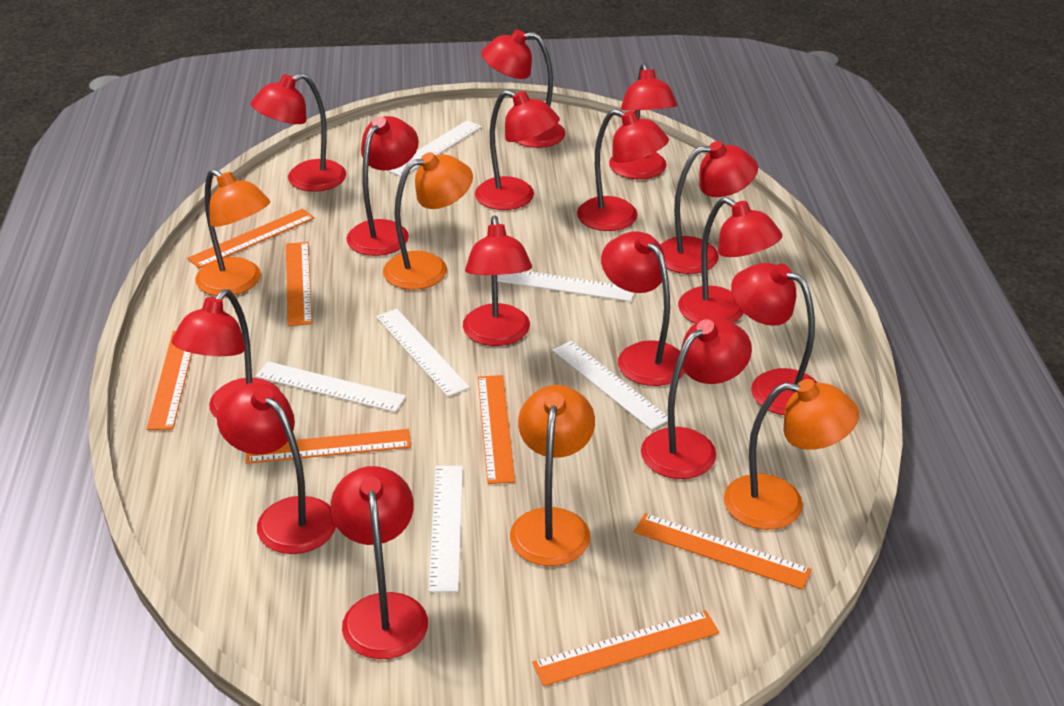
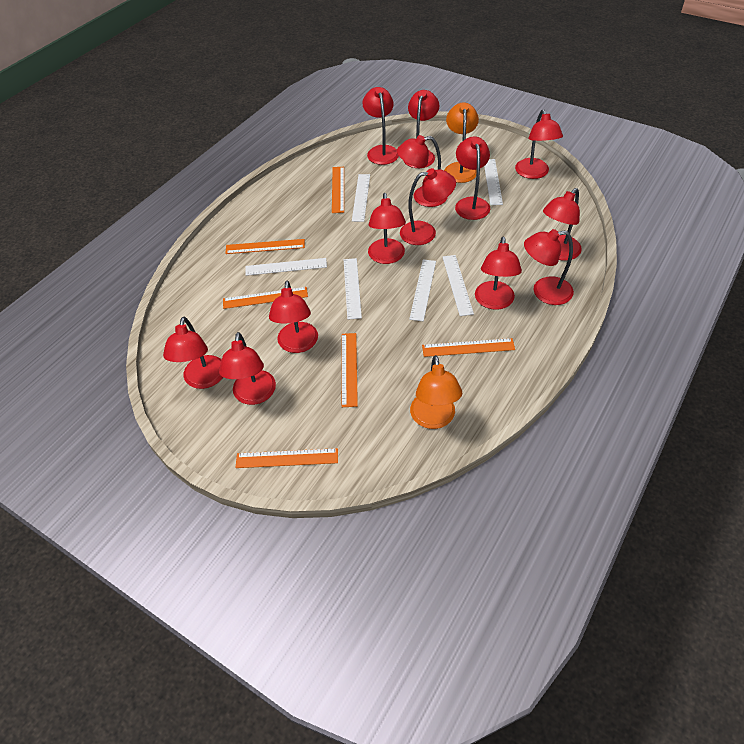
orange lamp: 4 -> 2
orange ruler: 7 -> 6
red lamp: 15 -> 13

